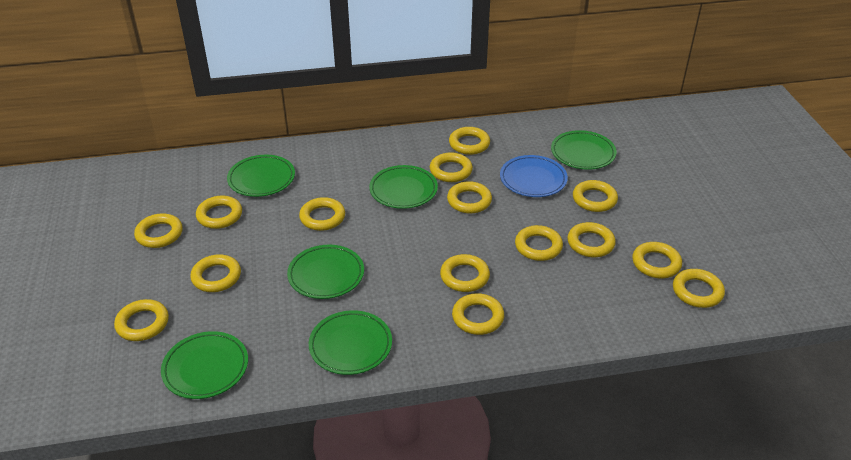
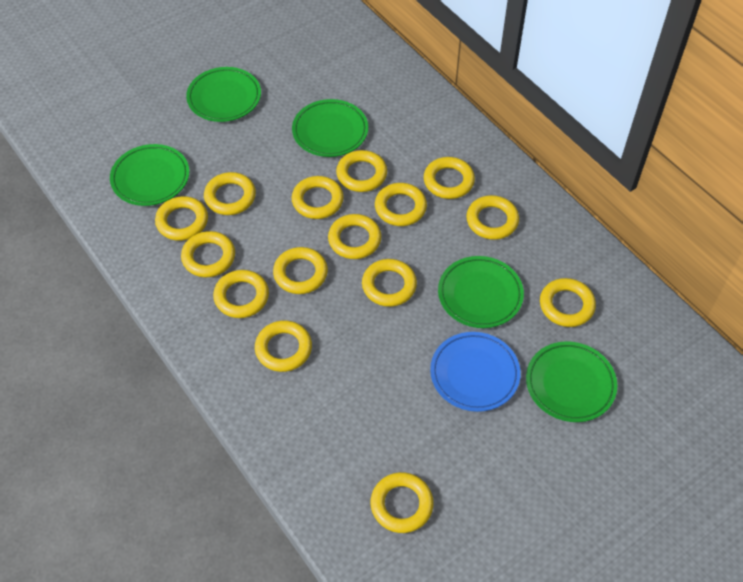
green plate: 6 -> 5

